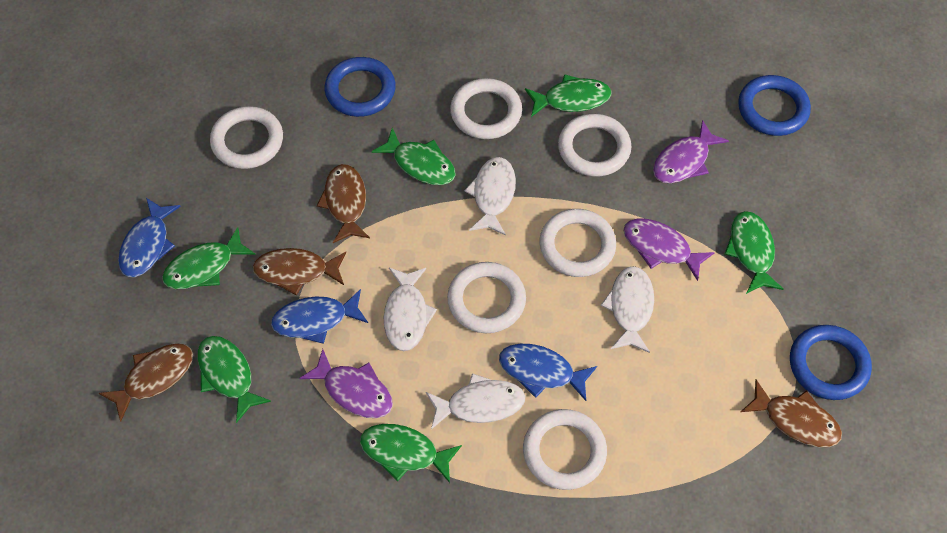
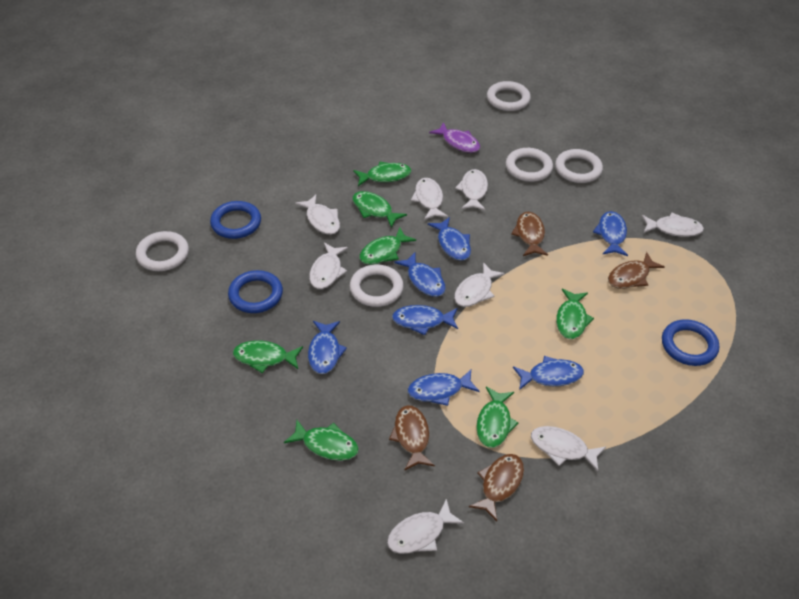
blue fish: 3 -> 7
green fish: 6 -> 7
purple fish: 3 -> 1
white fish: 4 -> 8
white ring: 6 -> 5

